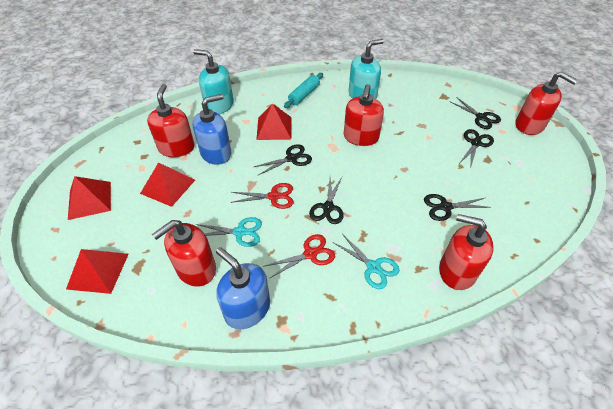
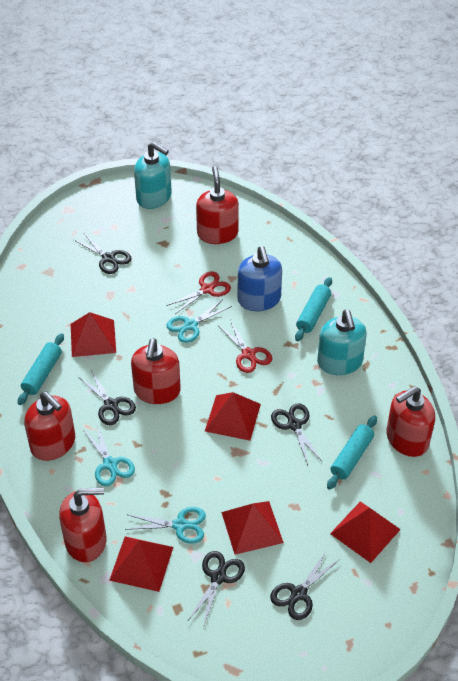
blue soap dispenser: 2 -> 1
red pyramid: 4 -> 5
turquoise rolling pin: 1 -> 3
turquoise scissors: 2 -> 3

